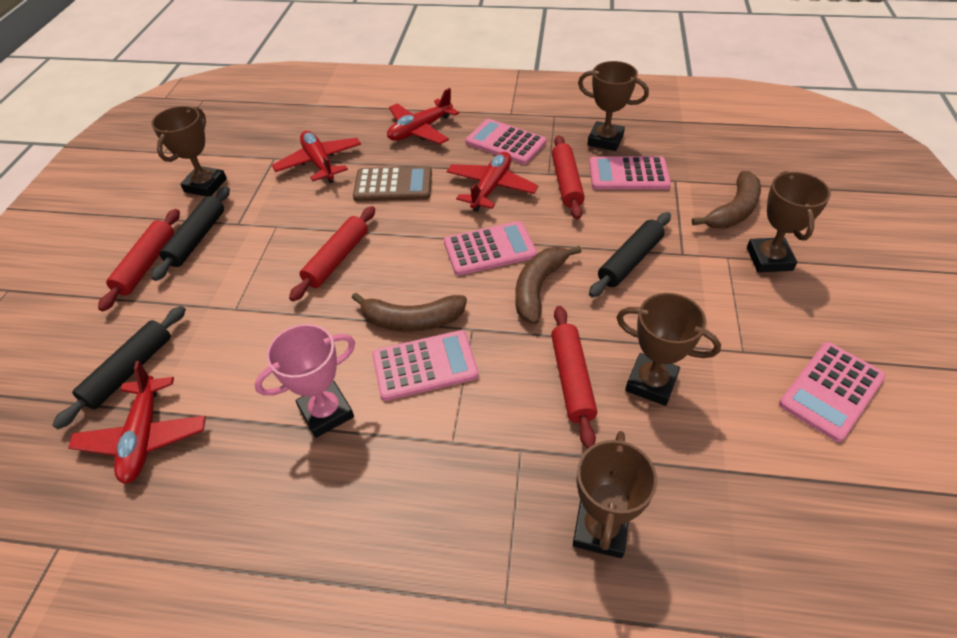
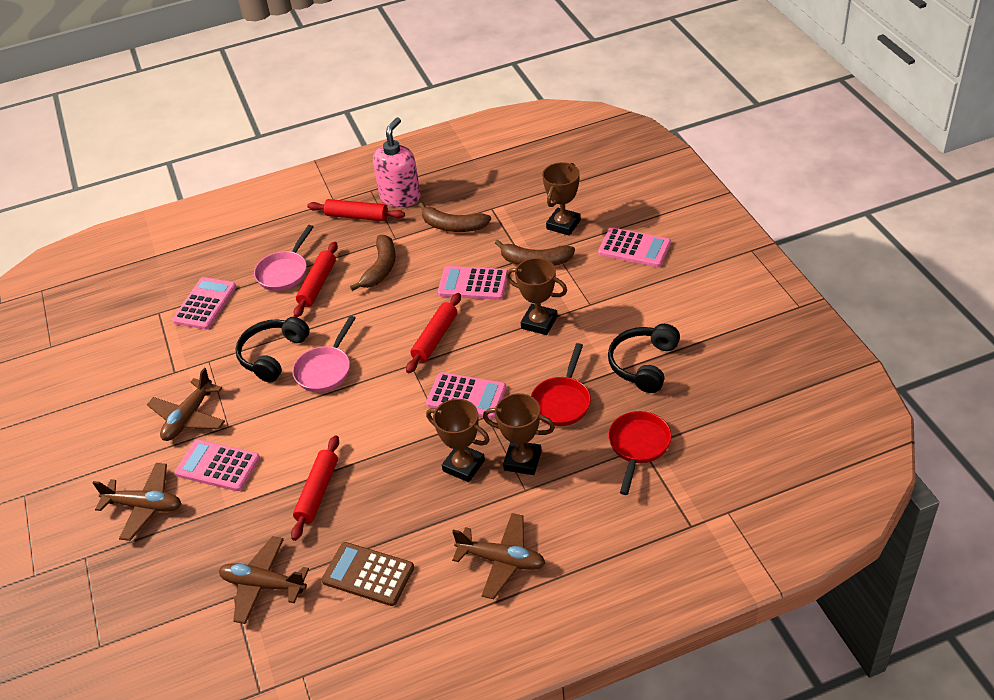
black headphones: 0 -> 2
black rolling pin: 3 -> 0
brown plane: 0 -> 4
brown trophy: 5 -> 4
pink pan: 0 -> 2
pink soap dispenser: 0 -> 1
pink trophy: 1 -> 0
red pan: 0 -> 2
red plane: 4 -> 0

